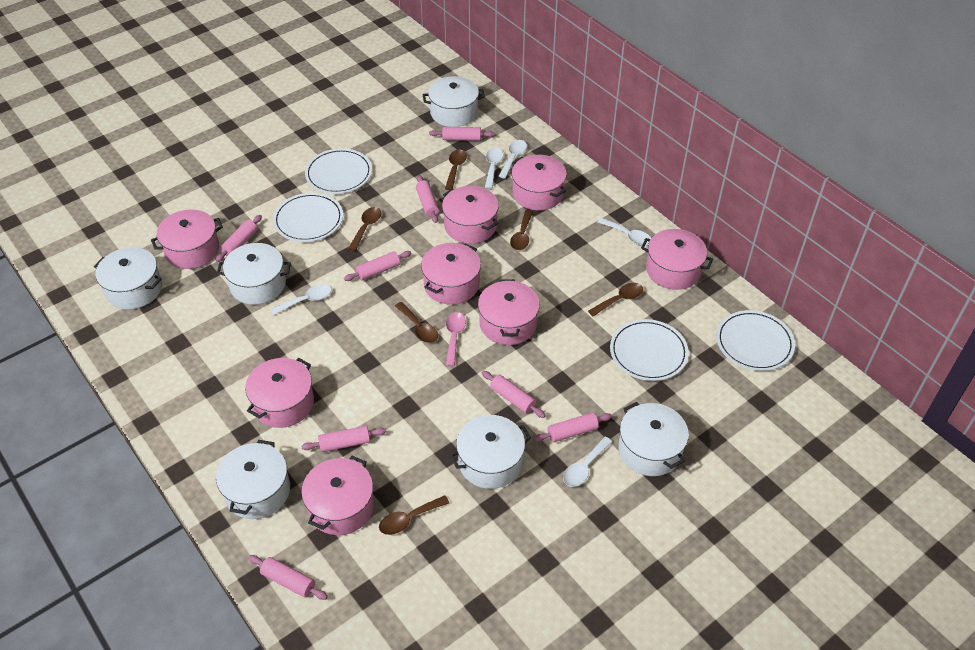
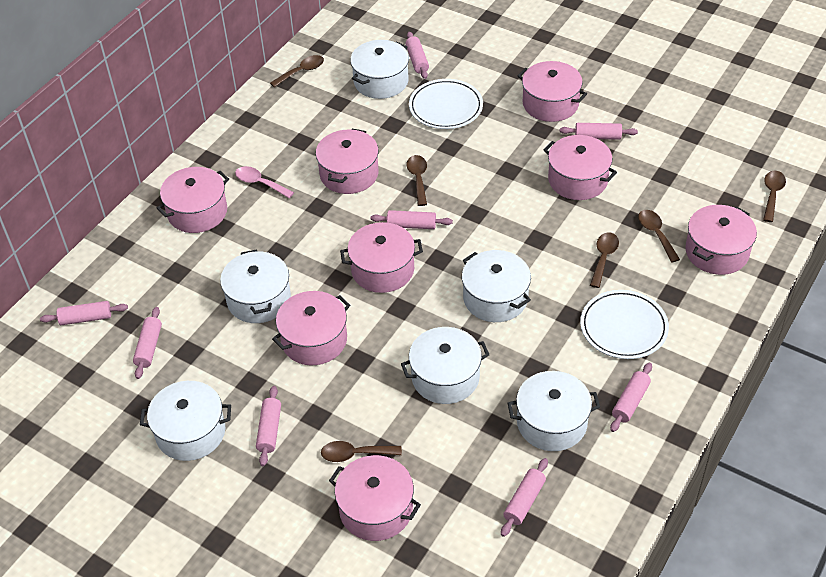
white plate: 4 -> 2
white spoon: 5 -> 0

